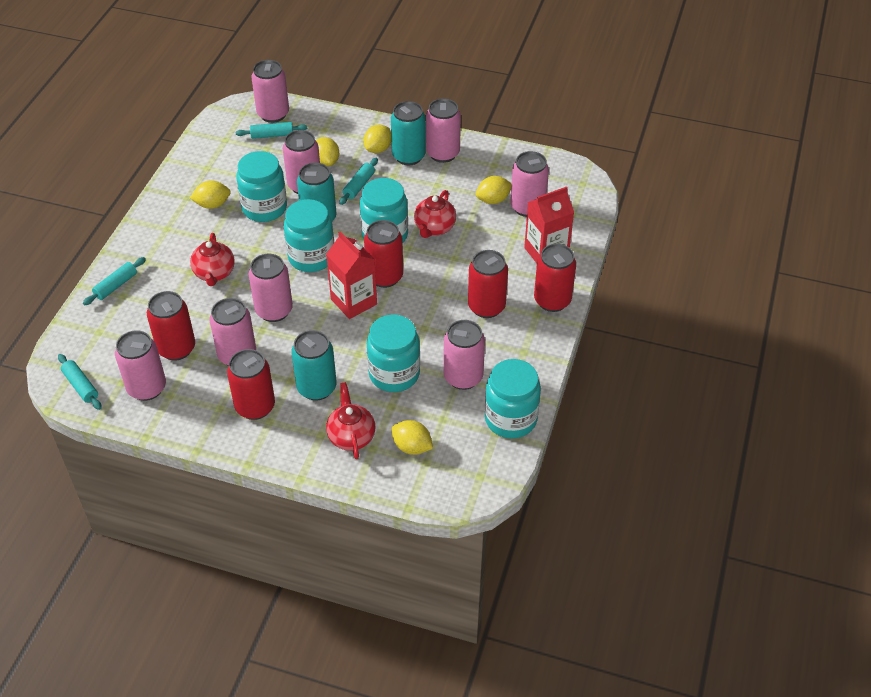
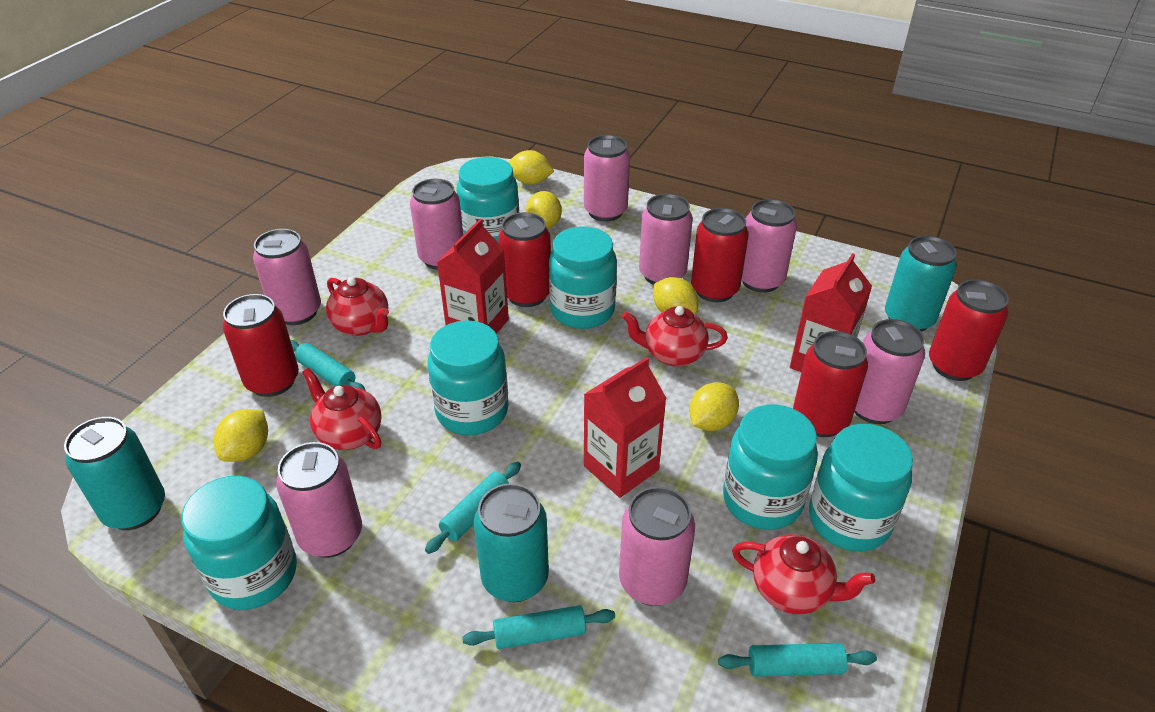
red carton: 2 -> 3
red teapot: 3 -> 4
turquoise jar: 5 -> 6

